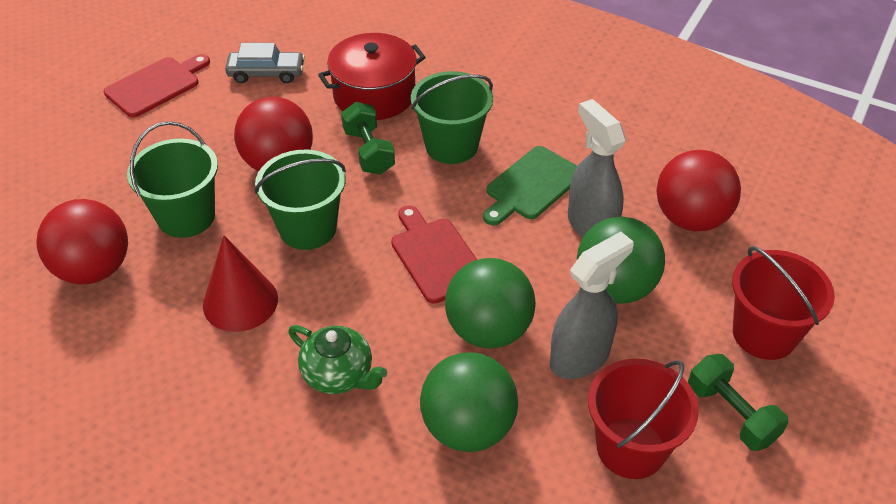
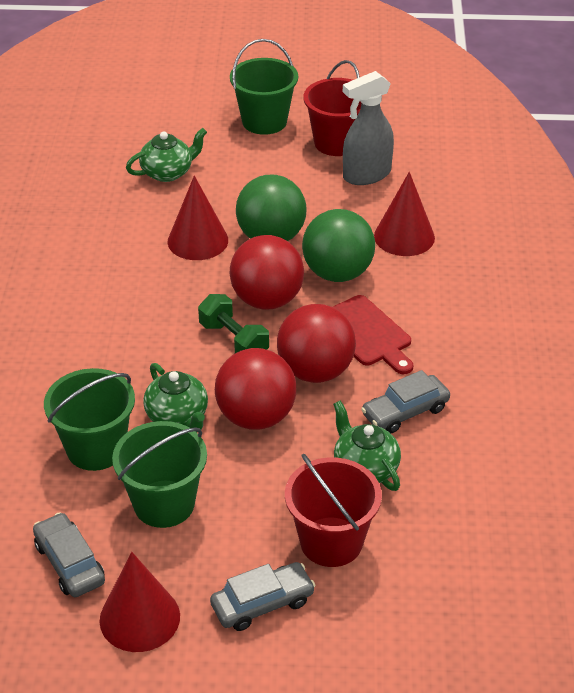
green ball: 3 -> 2
green cutting board: 1 -> 0
green dumbbell: 2 -> 1
green teapot: 1 -> 3
grey car: 1 -> 3
grey spray bottle: 2 -> 1
red cone: 1 -> 3
red cutting board: 2 -> 1
red pot: 1 -> 0

